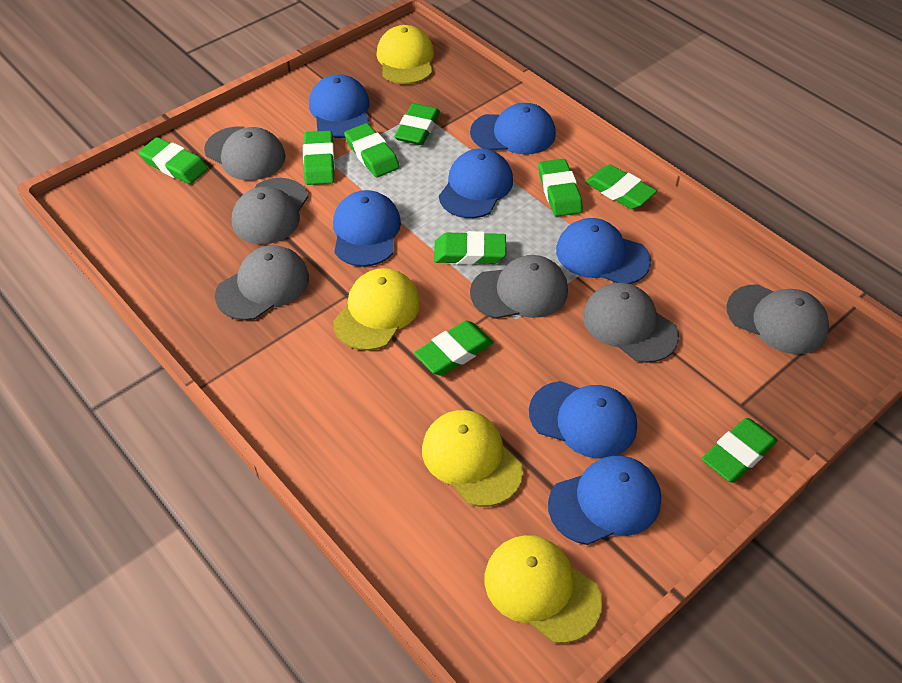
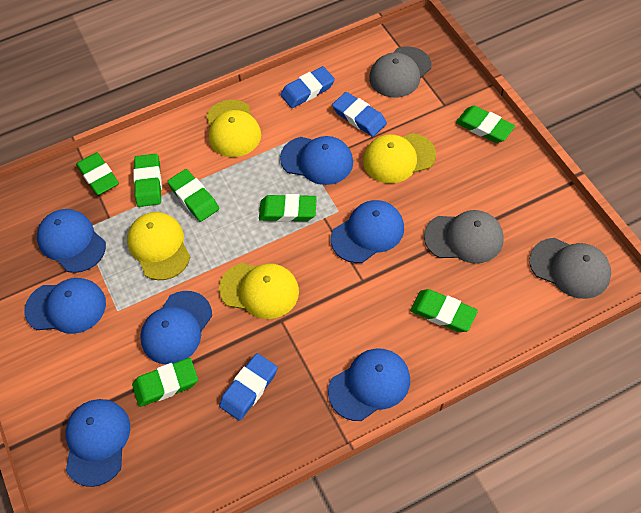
blue eraser: 0 -> 3
green eraser: 9 -> 7
grey cap: 6 -> 3

